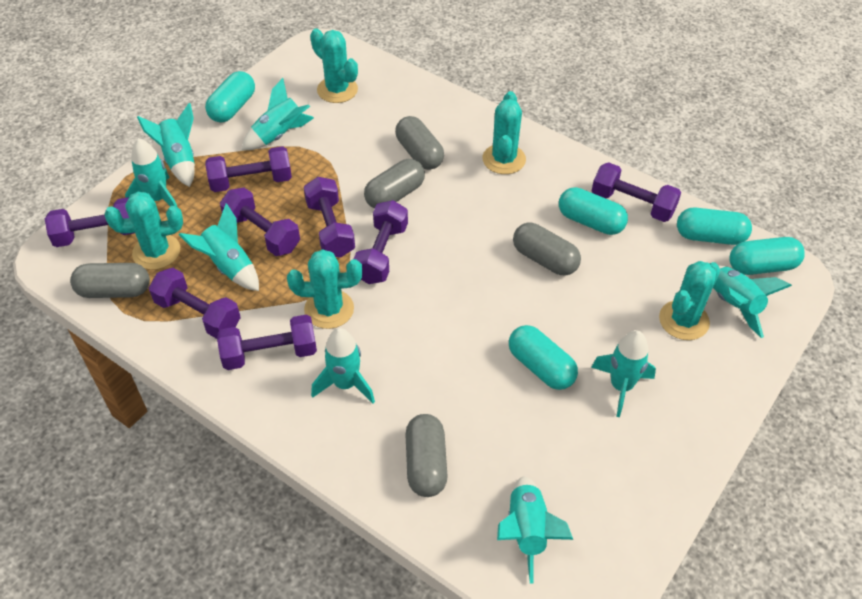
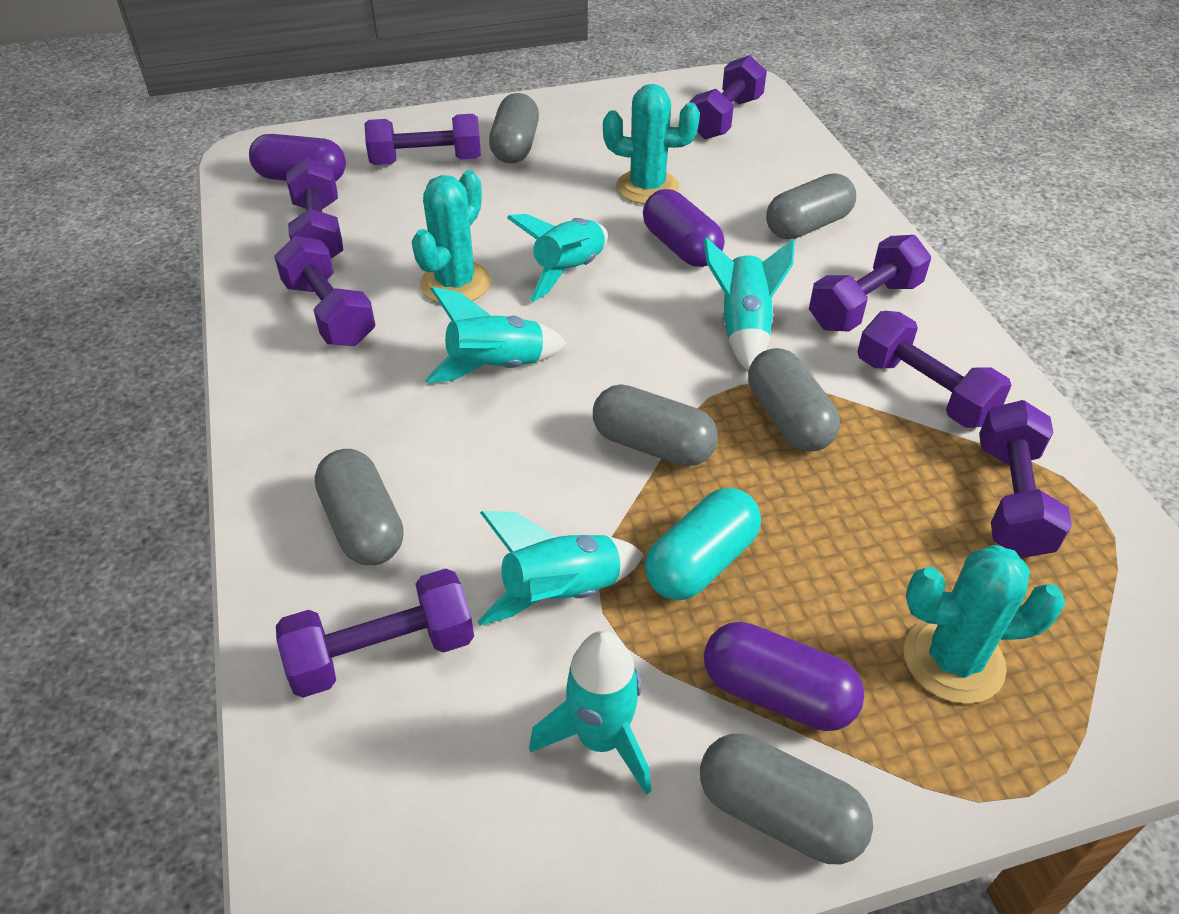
grey capsule: 5 -> 6
purple capsule: 0 -> 3
turquoise cactus: 5 -> 3
turquoise capsule: 5 -> 1
turquoise rocket: 8 -> 5

